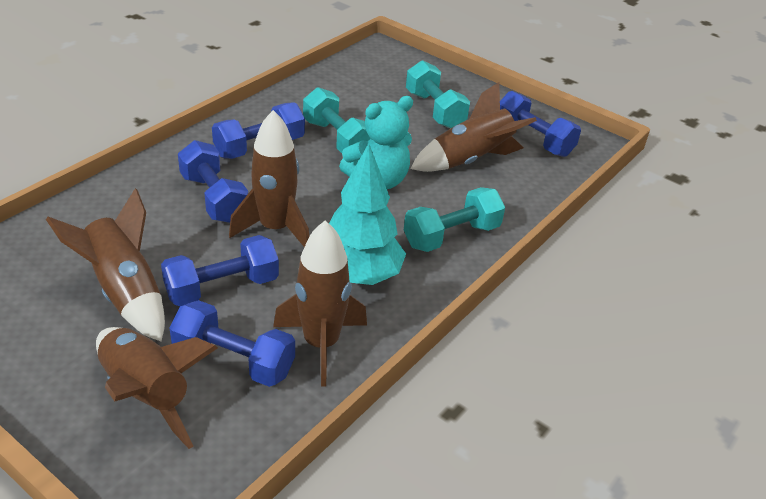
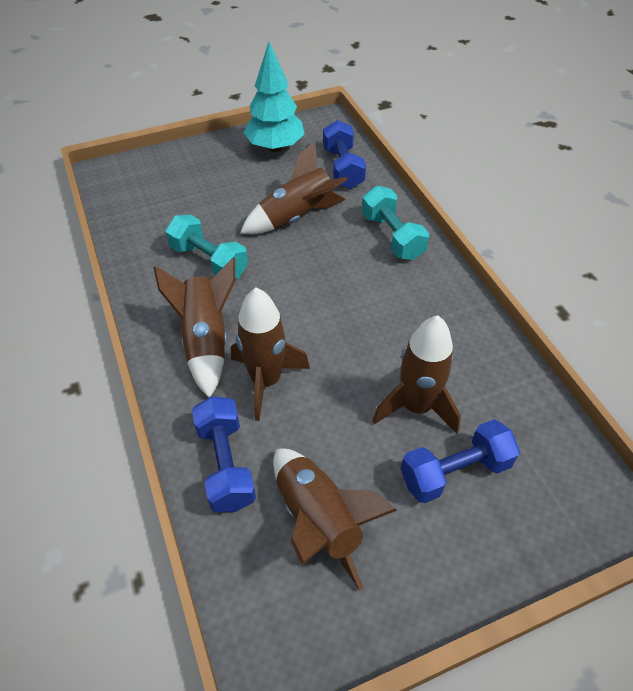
blue dumbbell: 5 -> 3
turquoise dumbbell: 3 -> 2
turquoise teddy bear: 1 -> 0

